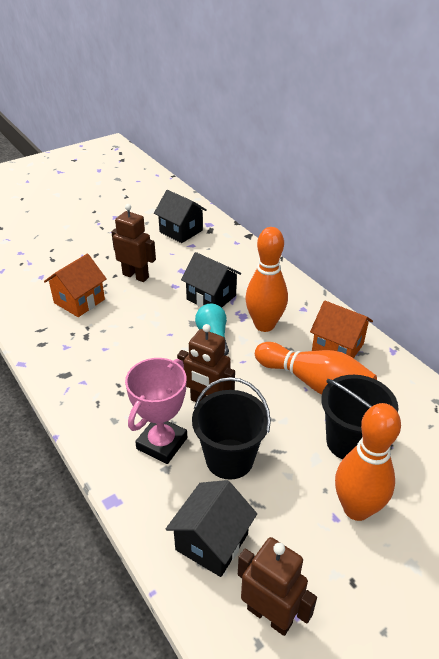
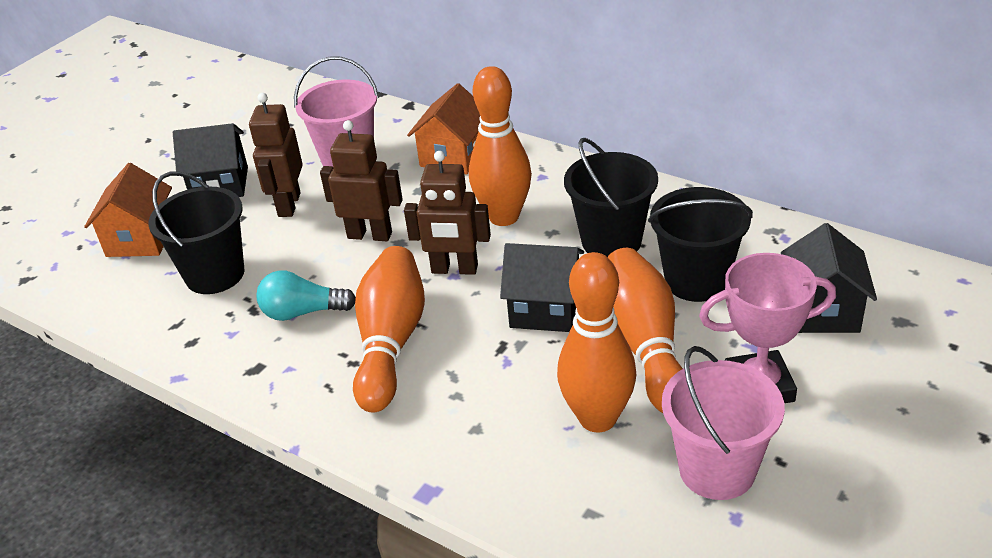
black bucket: 2 -> 3
orange bowling pin: 3 -> 4
pink bucket: 0 -> 2

